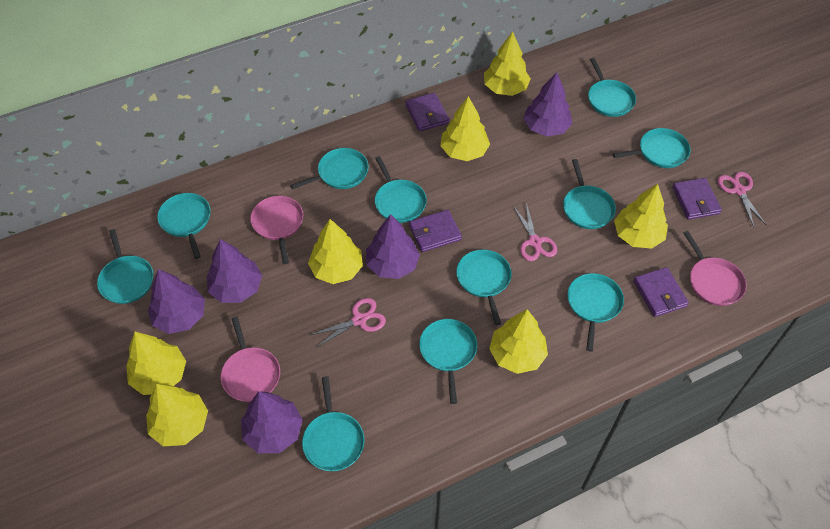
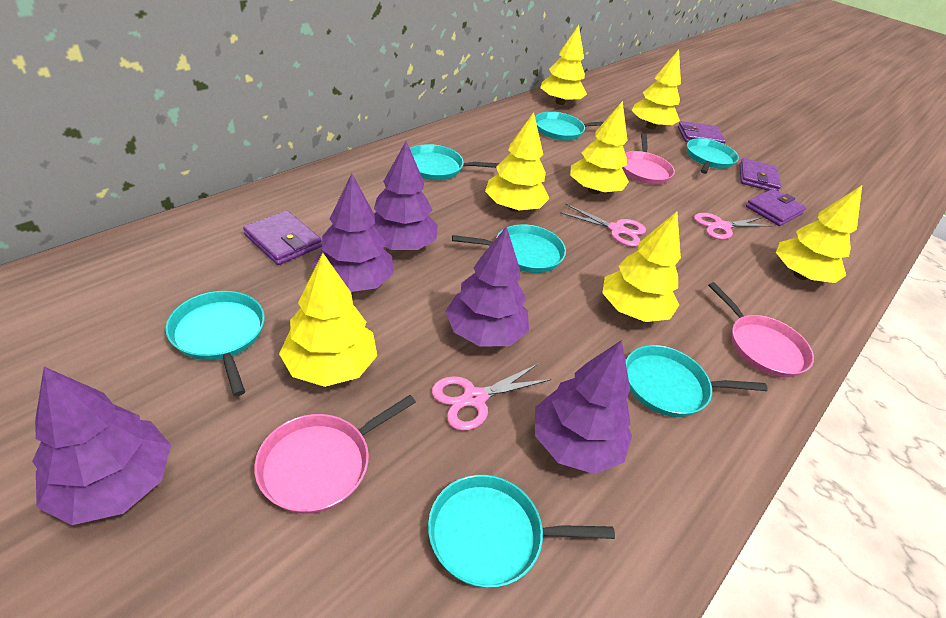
turquoise pan: 11 -> 7

